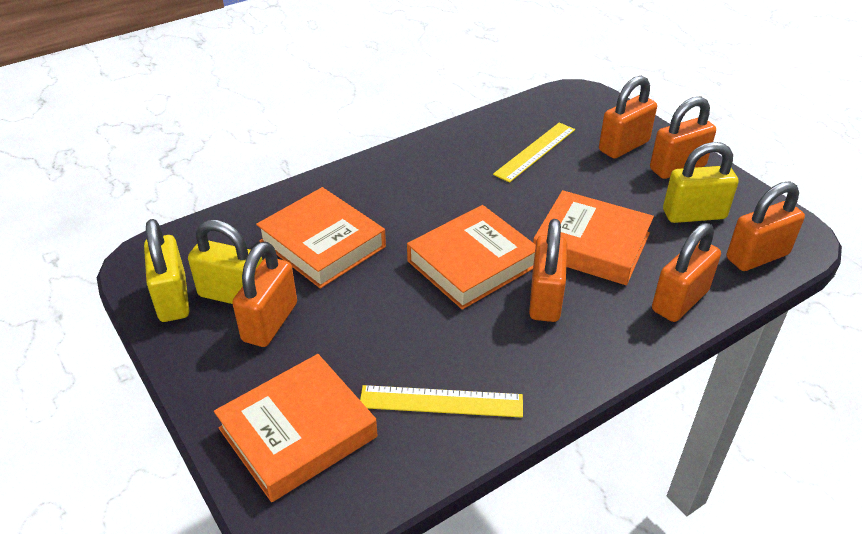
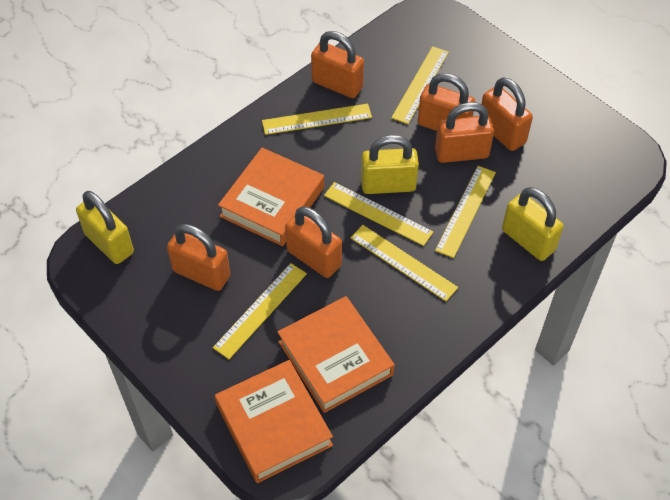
orange book: 4 -> 3
yellow ruler: 2 -> 6

